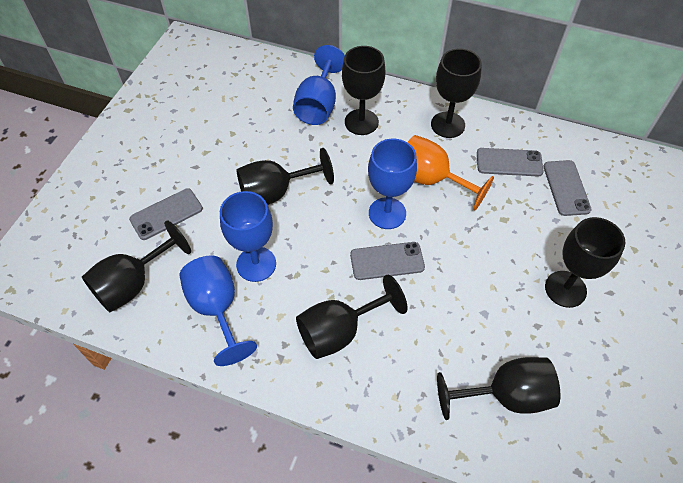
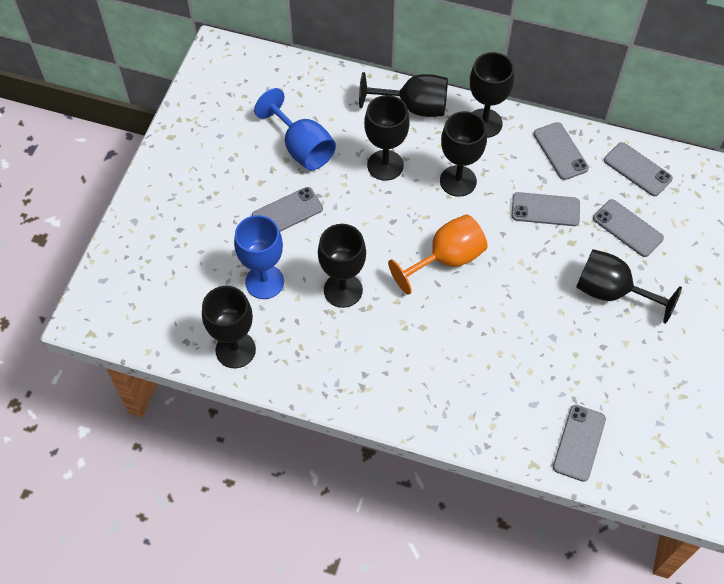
blue goblet: 4 -> 2
grey phone: 4 -> 6

